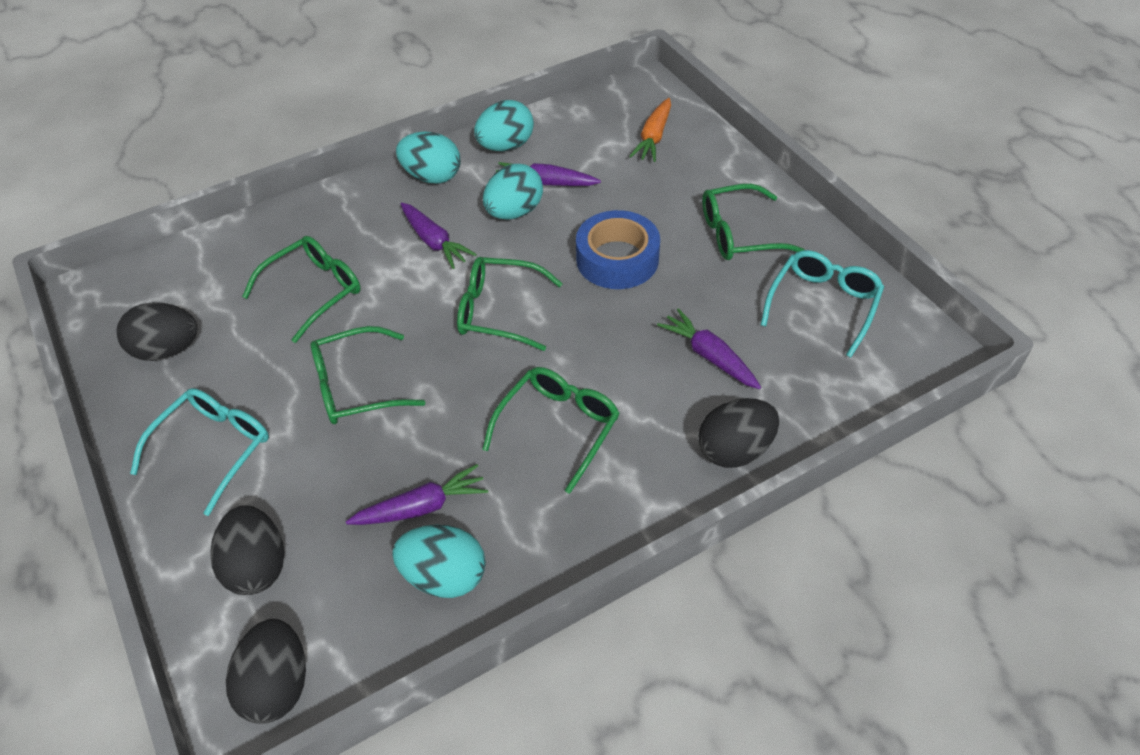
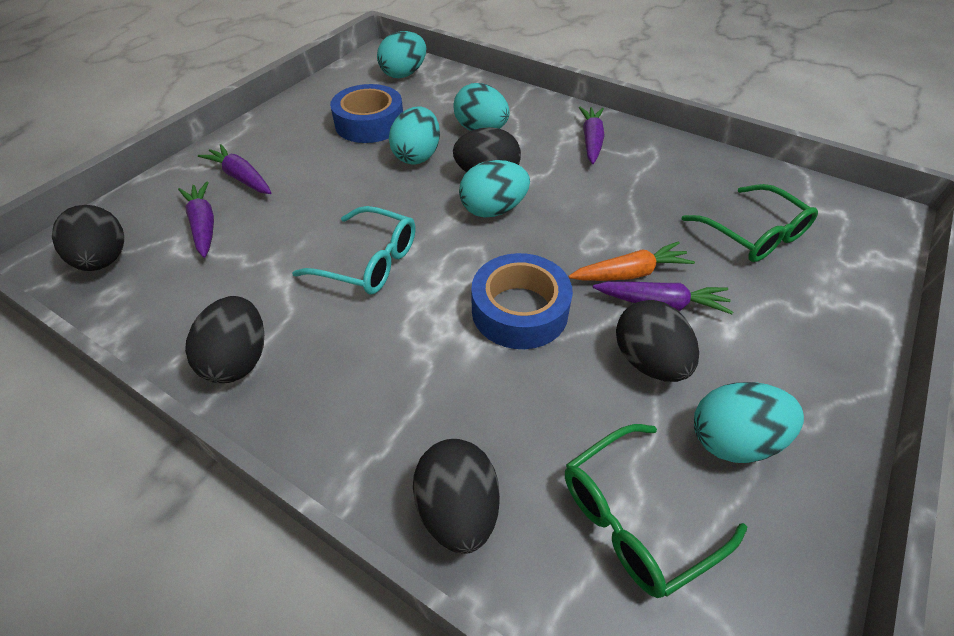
black egg: 4 -> 5
blue tape: 1 -> 2
green glasses: 5 -> 2
turquoise egg: 4 -> 5
turquoise glasses: 2 -> 1

